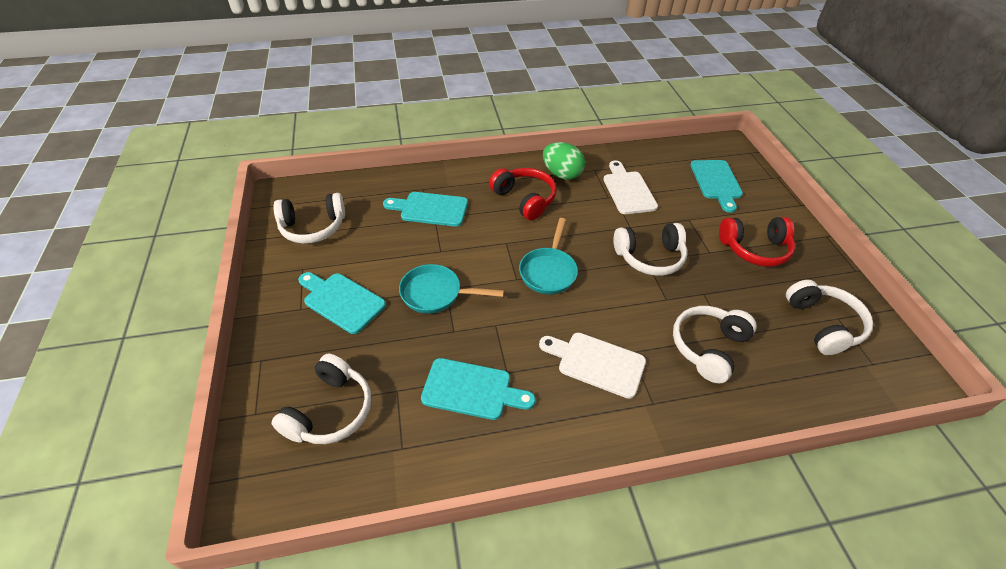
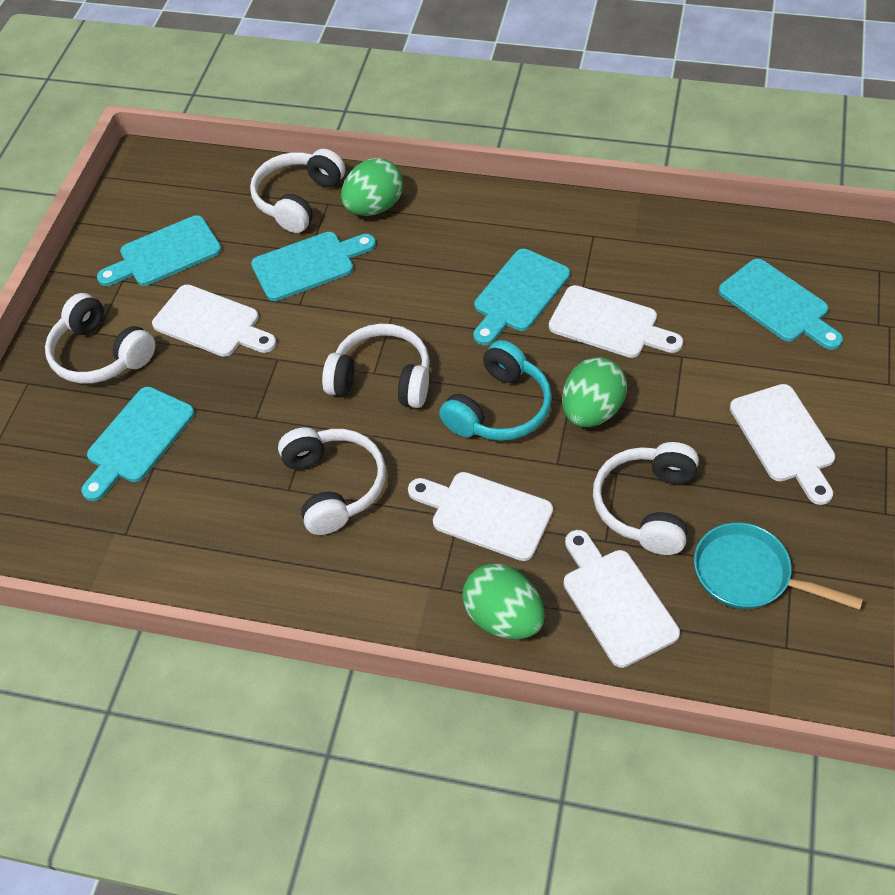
green egg: 1 -> 3
red headphones: 2 -> 0
turquoise cutting board: 4 -> 5
turquoise headphones: 0 -> 1
turquoise pan: 2 -> 1
white cutting board: 2 -> 5

